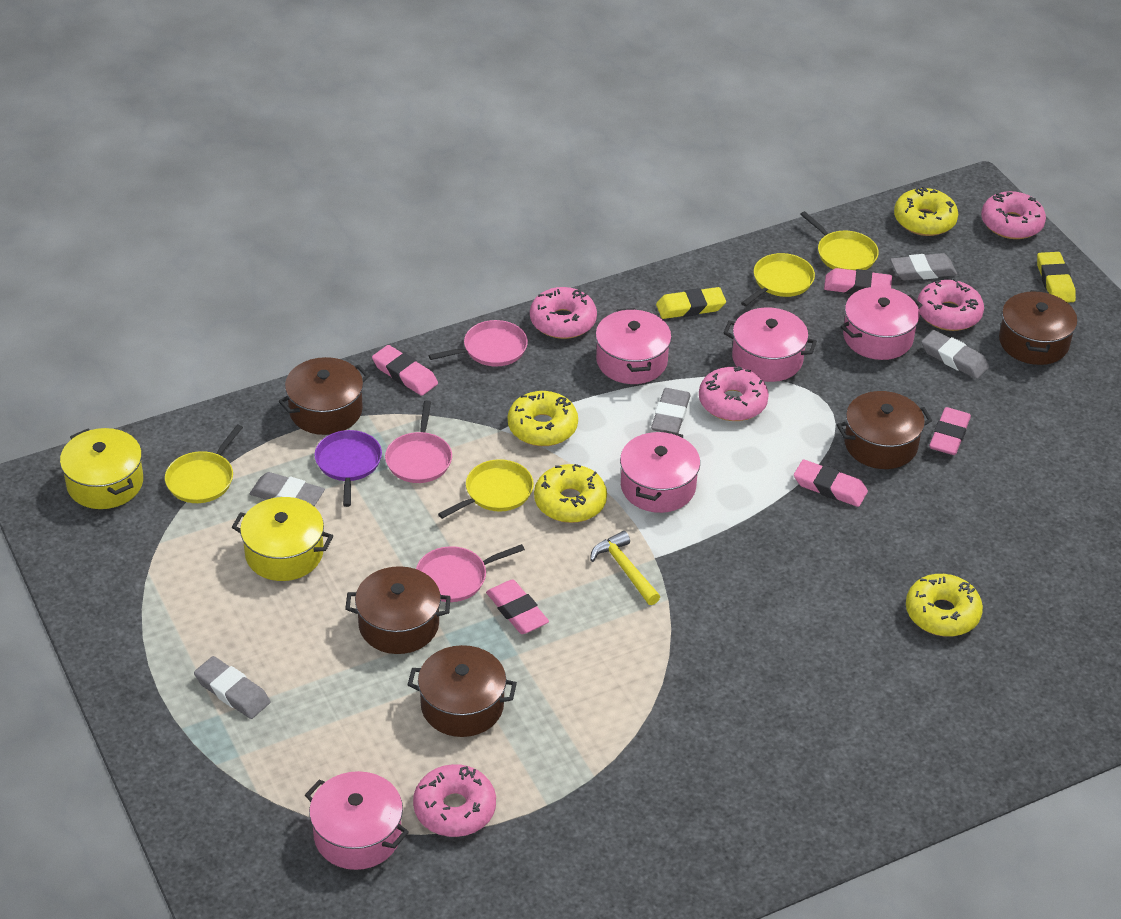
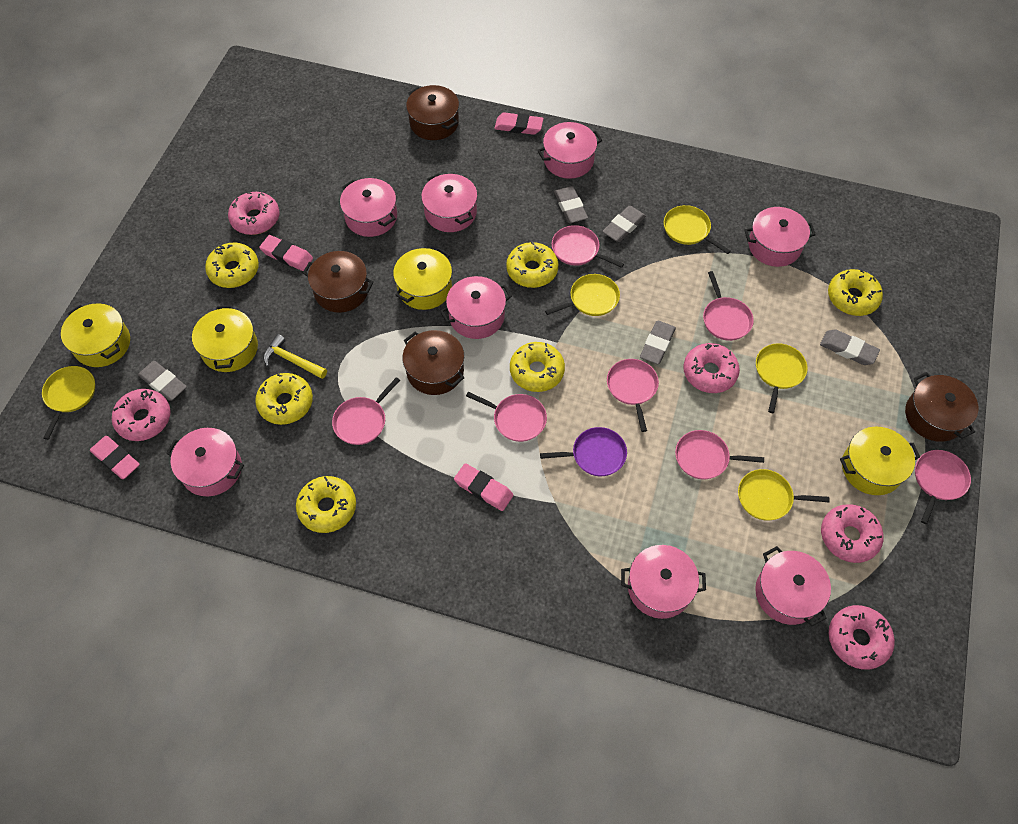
brown pot: 5 -> 4
pink eraser: 5 -> 4
pink pan: 3 -> 7
pink pot: 5 -> 8
yellow donut: 4 -> 6
yellow eraser: 2 -> 0
yellow pan: 4 -> 5
yellow pot: 2 -> 4

